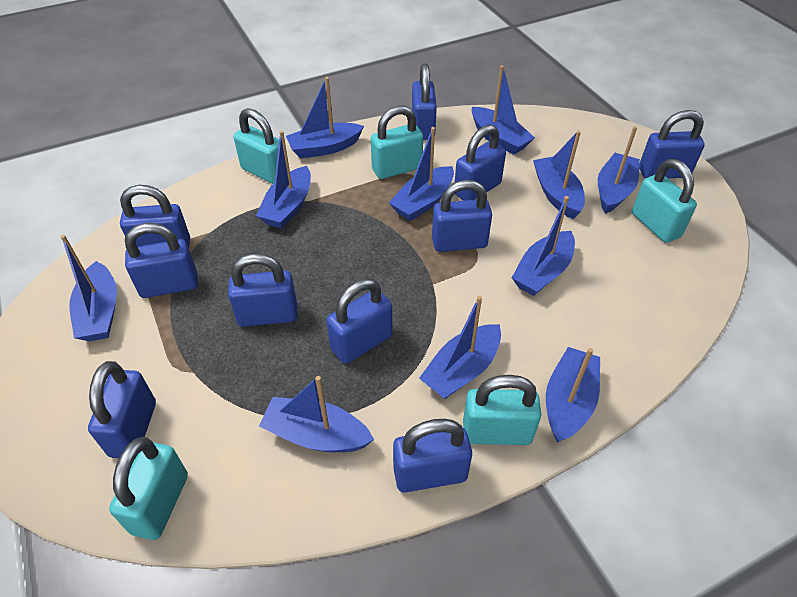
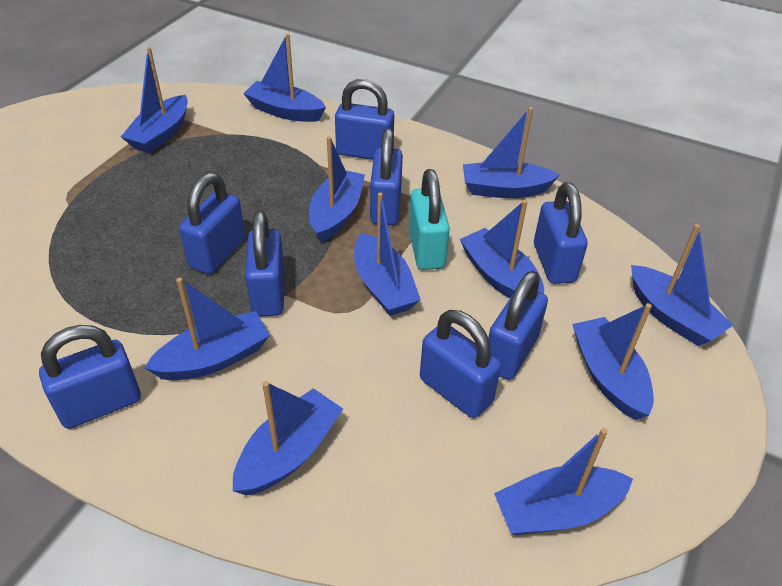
blue padlock: 10 -> 8
turquoise padlock: 5 -> 1

